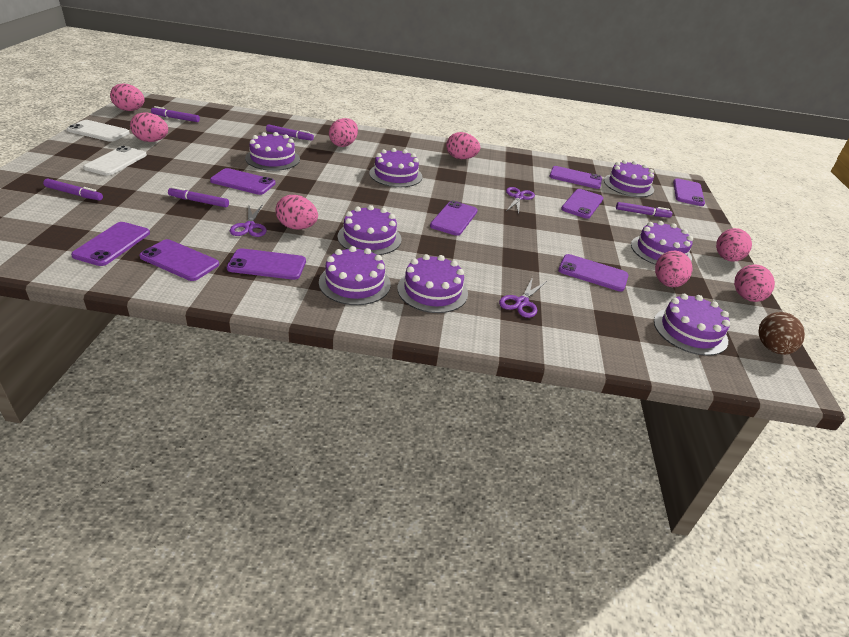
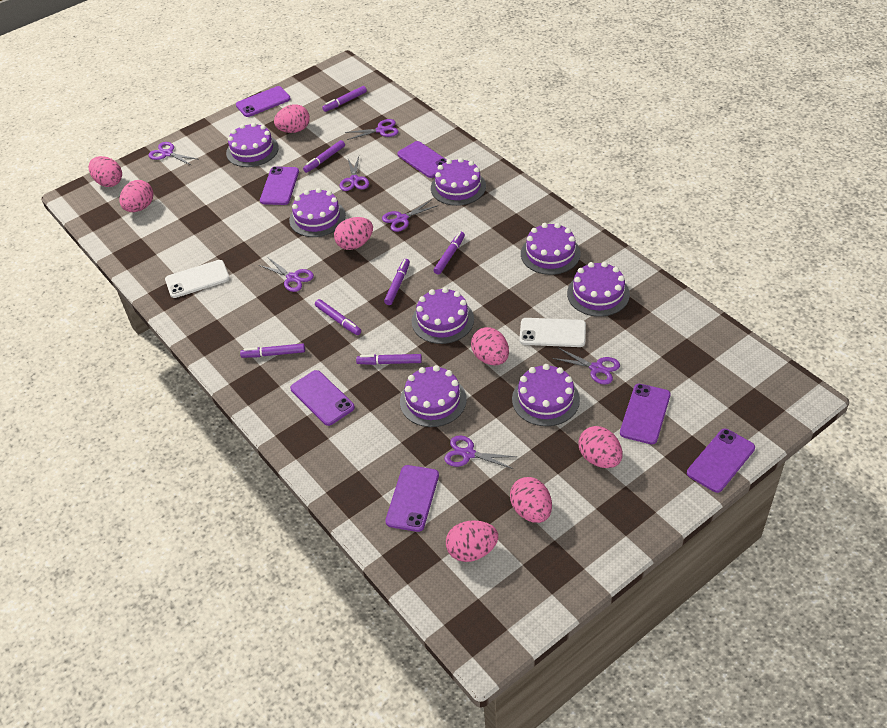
brown egg: 1 -> 0
purple marker: 5 -> 7
purple phone: 9 -> 7
purple scissors: 3 -> 7

